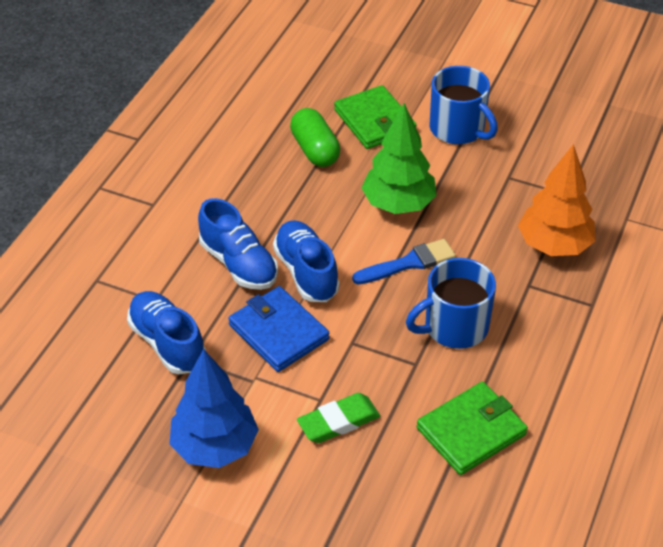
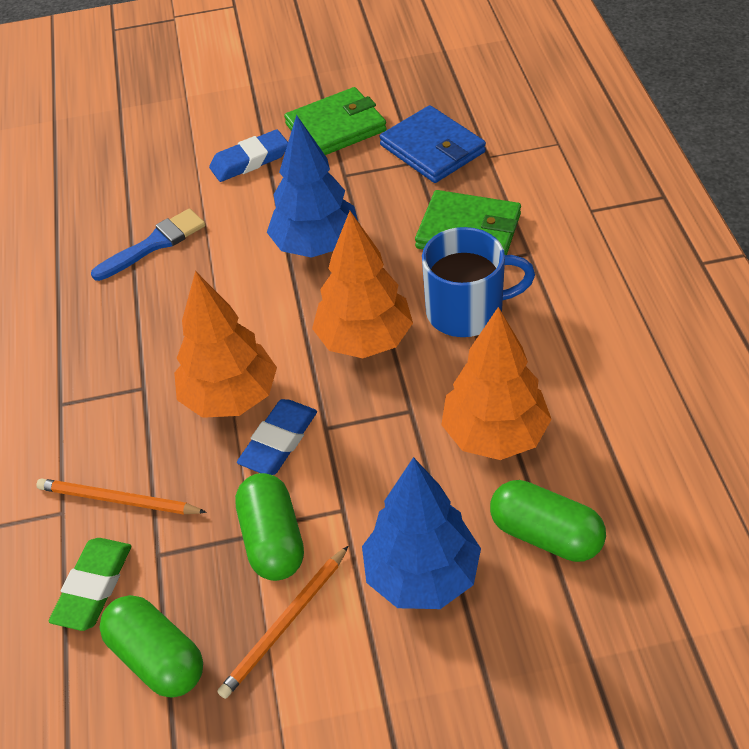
blue eraser: 0 -> 2
blue mug: 2 -> 1
blue shoe: 3 -> 0
blue tree: 1 -> 2
green capsule: 1 -> 3
green tree: 1 -> 0
orange pencil: 0 -> 2
orange tree: 1 -> 3

